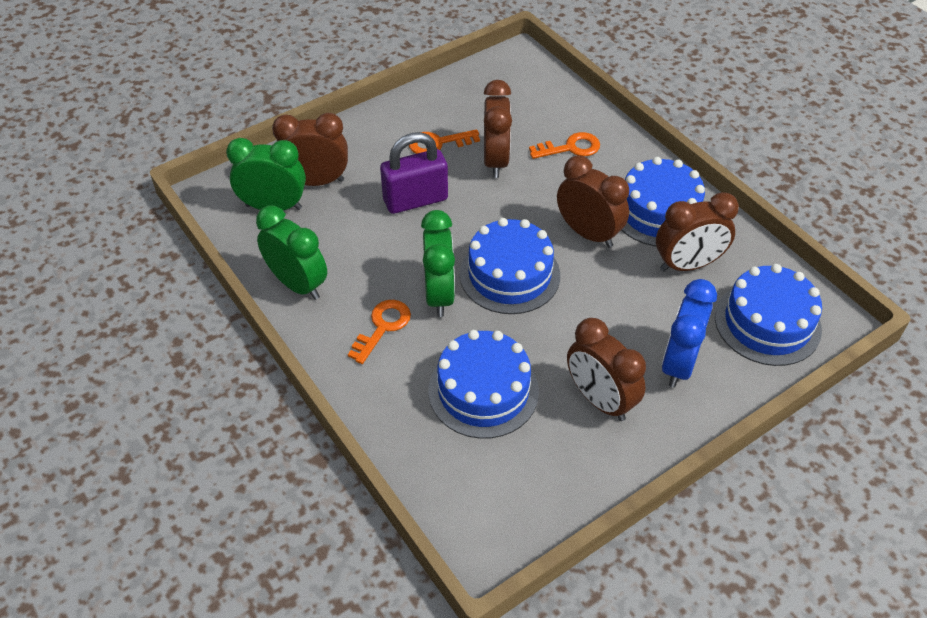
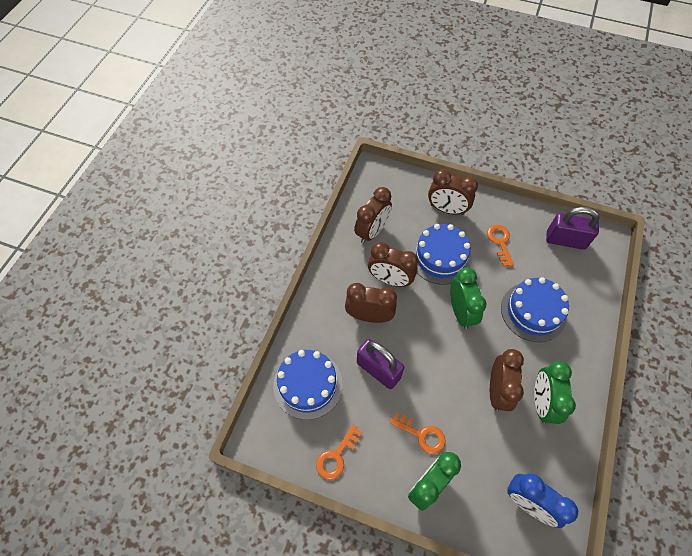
blue cake: 4 -> 3
purple padlock: 1 -> 2

